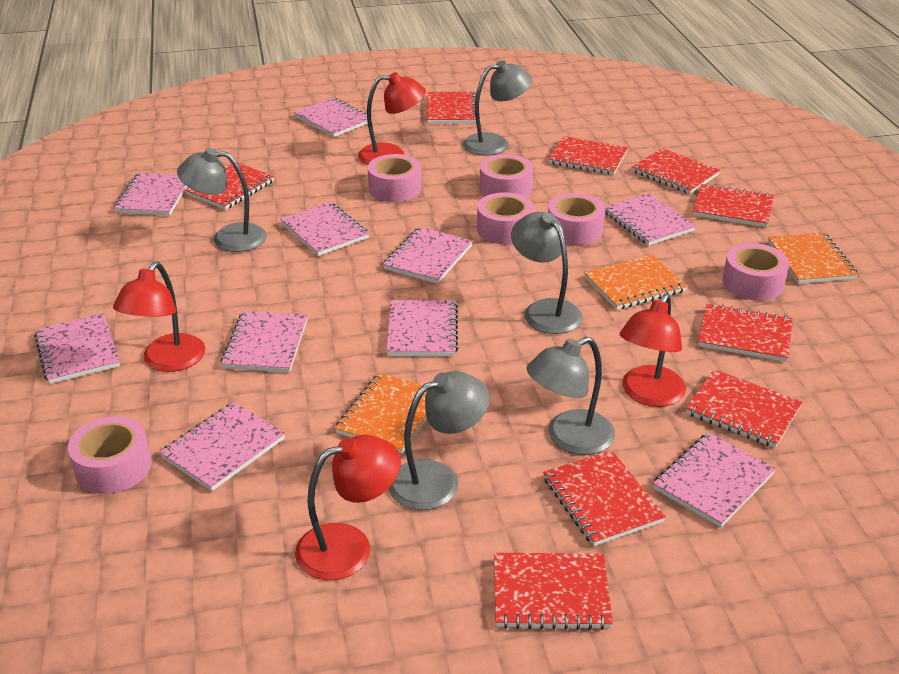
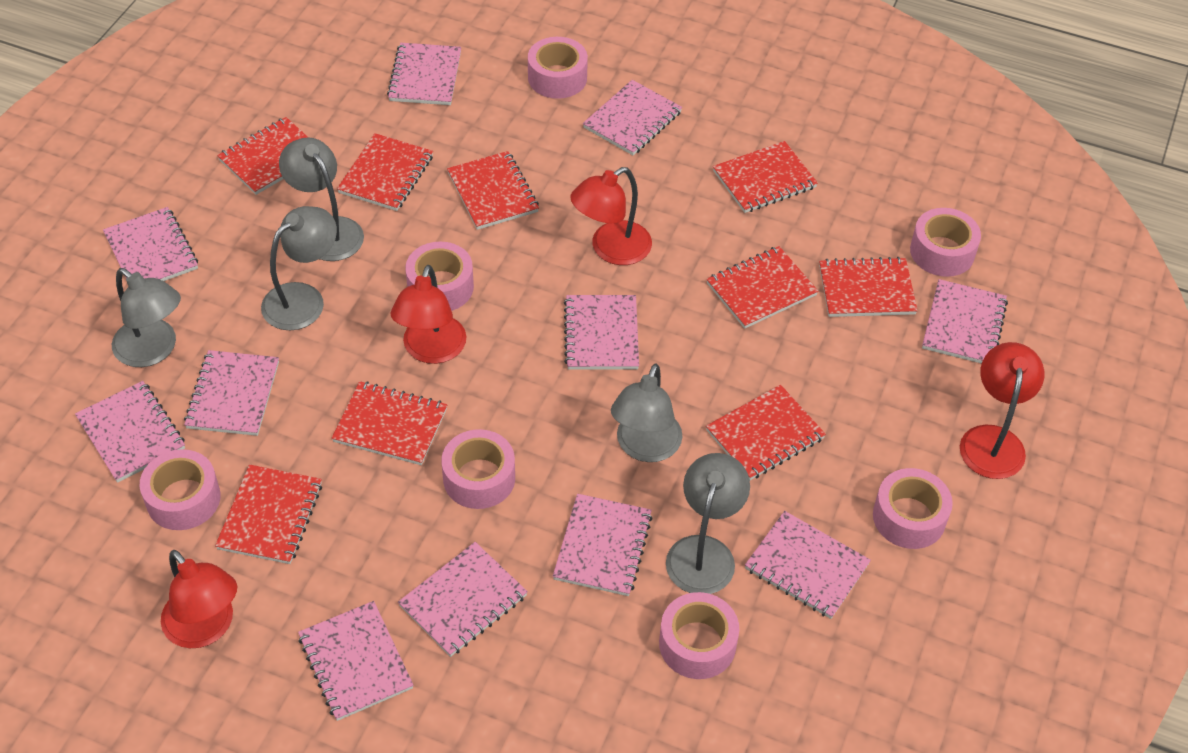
orange notebook: 3 -> 0
pink notebook: 10 -> 11
pink tape: 6 -> 7

